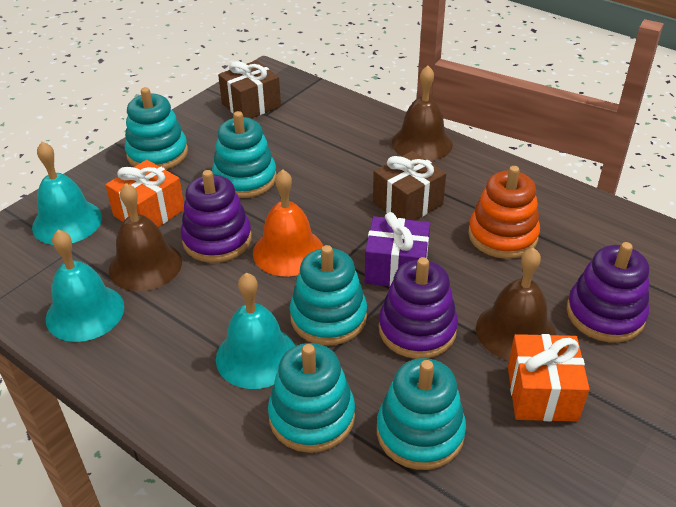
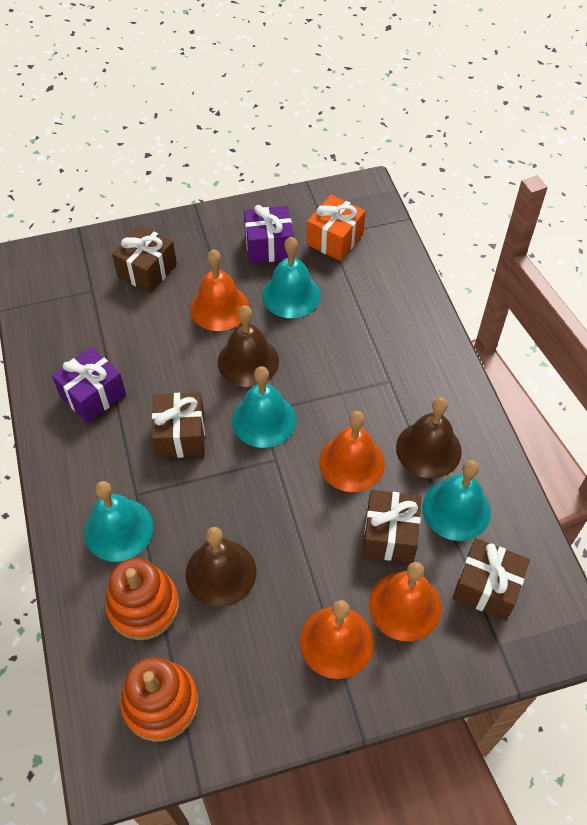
brown gift: 2 -> 4
orange bell: 1 -> 4
orange gift: 2 -> 1
orange stacking toy: 1 -> 2
purple gift: 1 -> 2
purple stacking toy: 3 -> 0
turquoise bell: 3 -> 4
turquoise stacking toy: 5 -> 0

